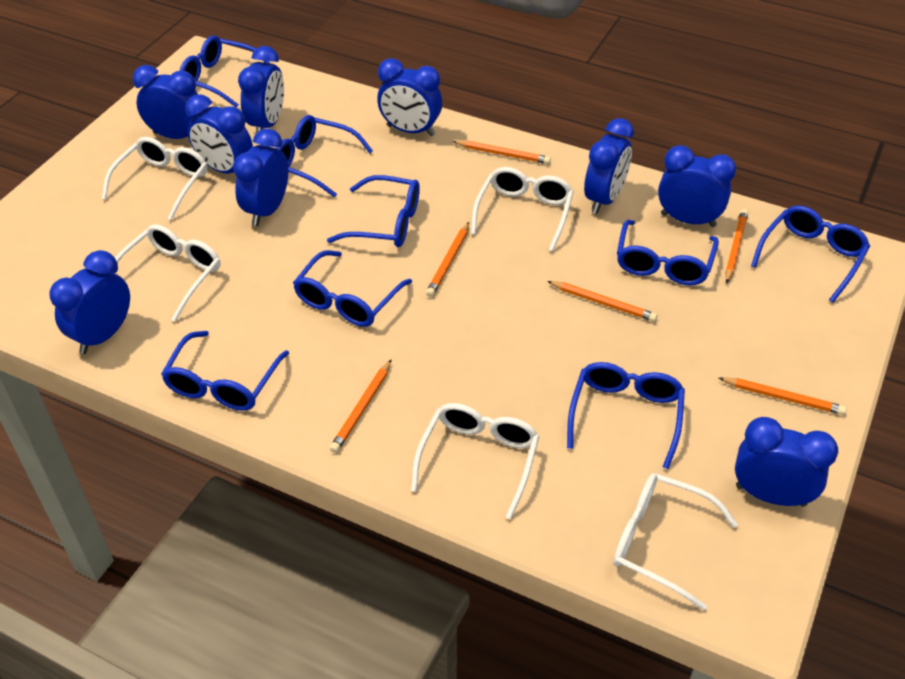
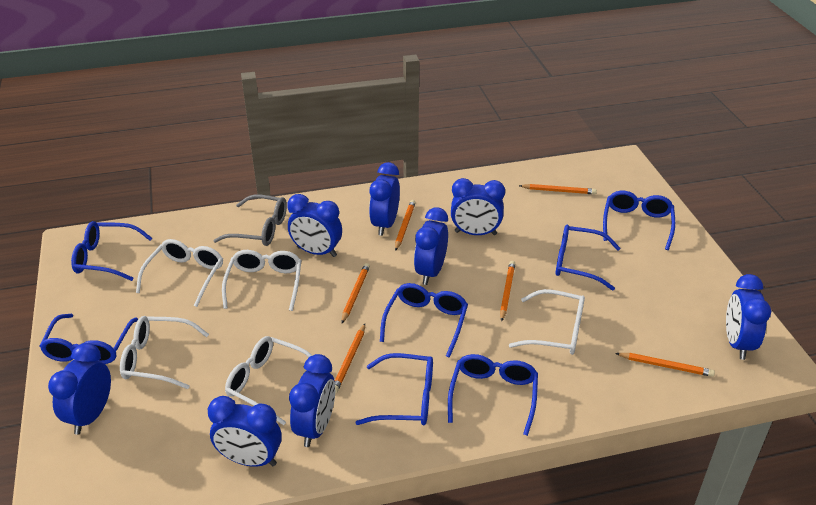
blue clock: 9 -> 8
blue glasses: 8 -> 7
grey glasses: 0 -> 1

